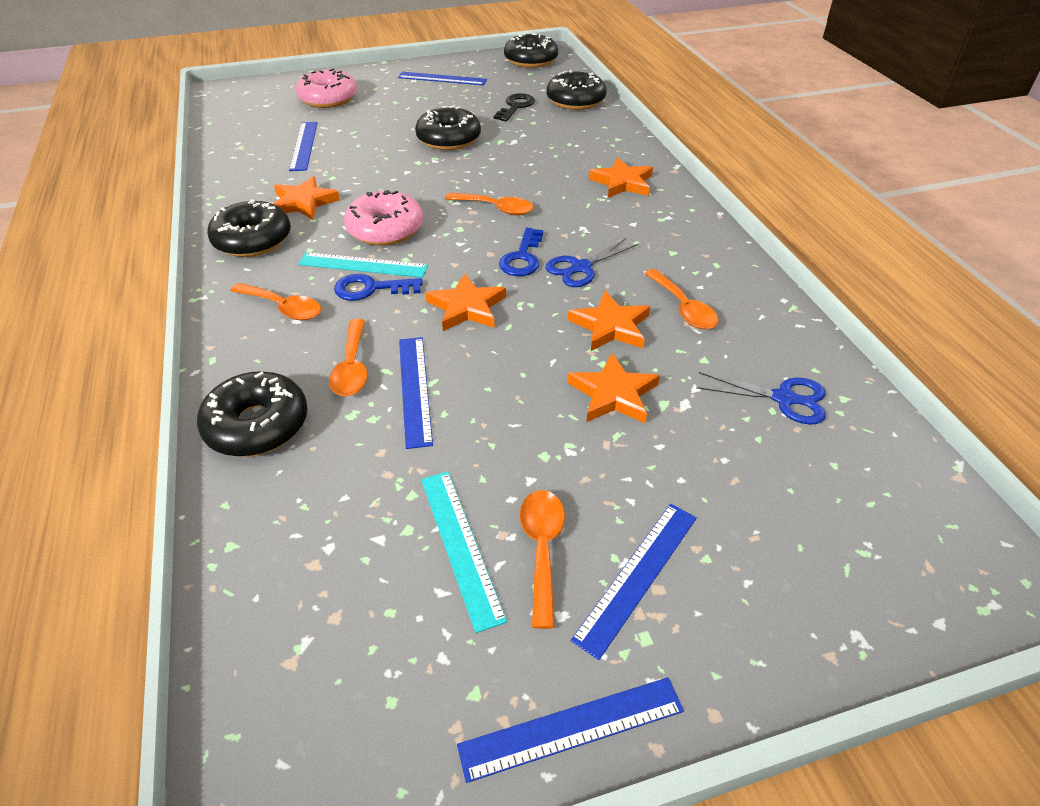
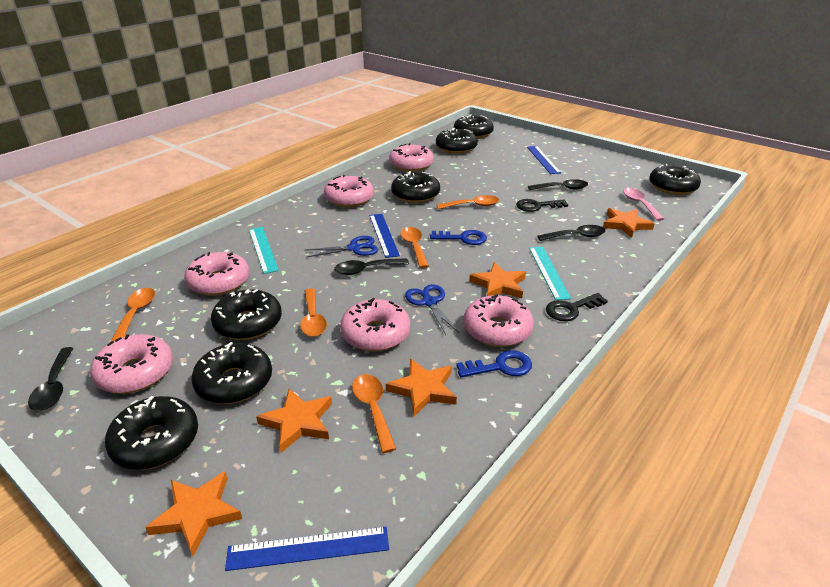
black donut: 5 -> 7
black key: 1 -> 2
black spoon: 0 -> 4
blue ruler: 5 -> 3
pink donut: 2 -> 6
pink spoon: 0 -> 1

